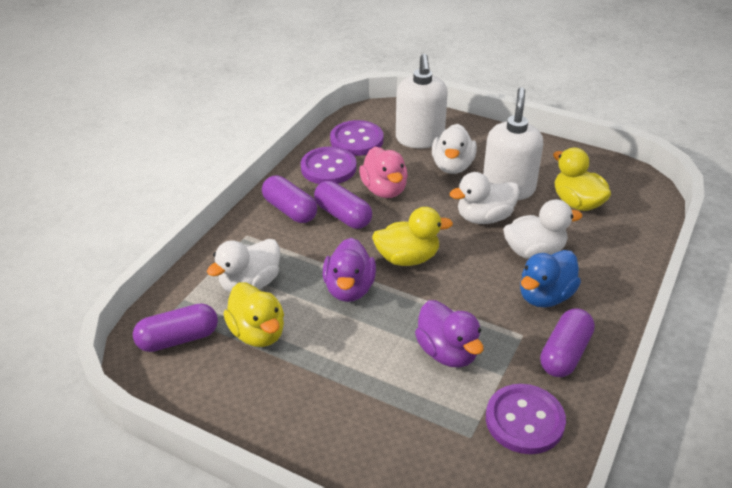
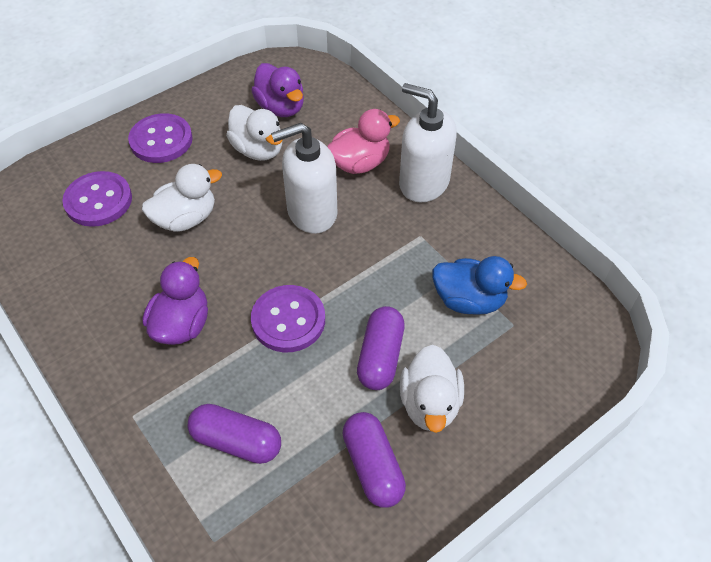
purple capsule: 4 -> 3
white duck: 4 -> 3
yellow duck: 3 -> 0

